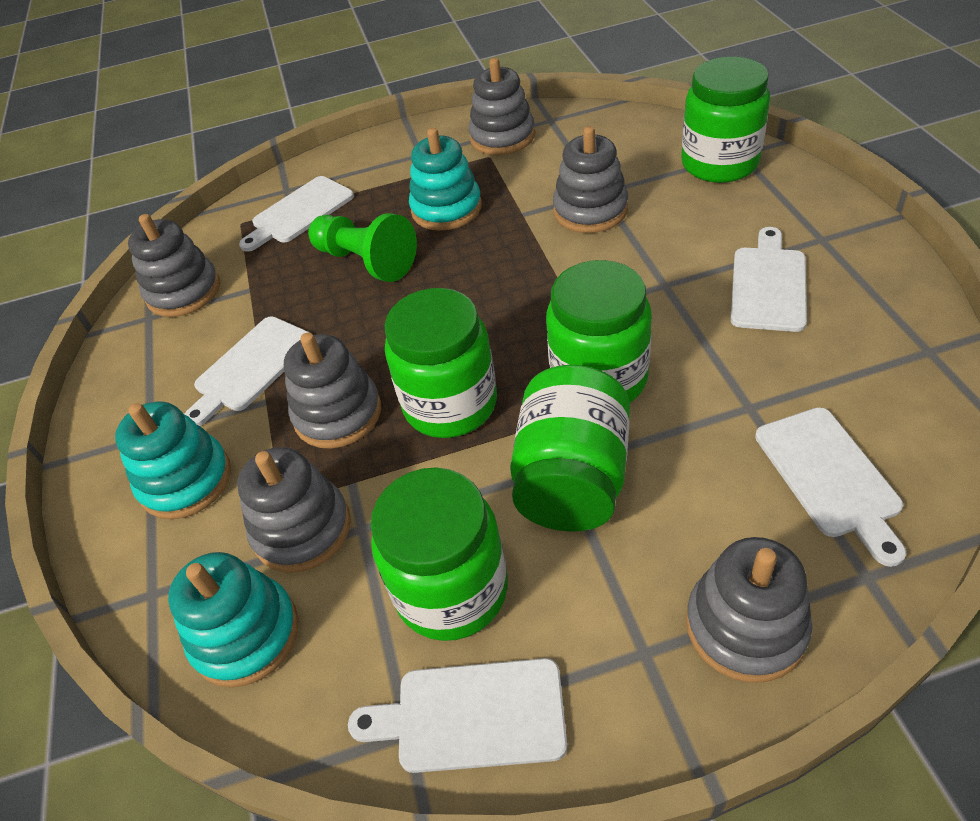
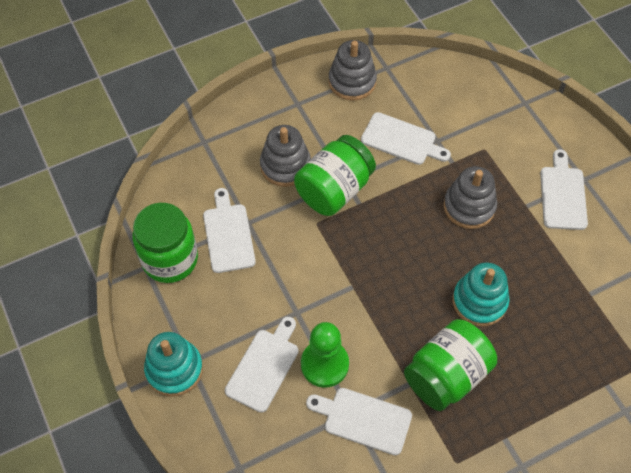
green jar: 5 -> 3
grey stacking toy: 6 -> 3
turquoise stacking toy: 3 -> 2

